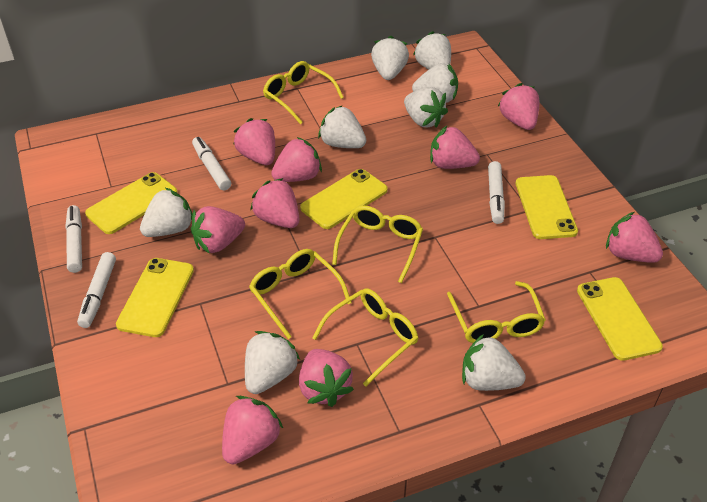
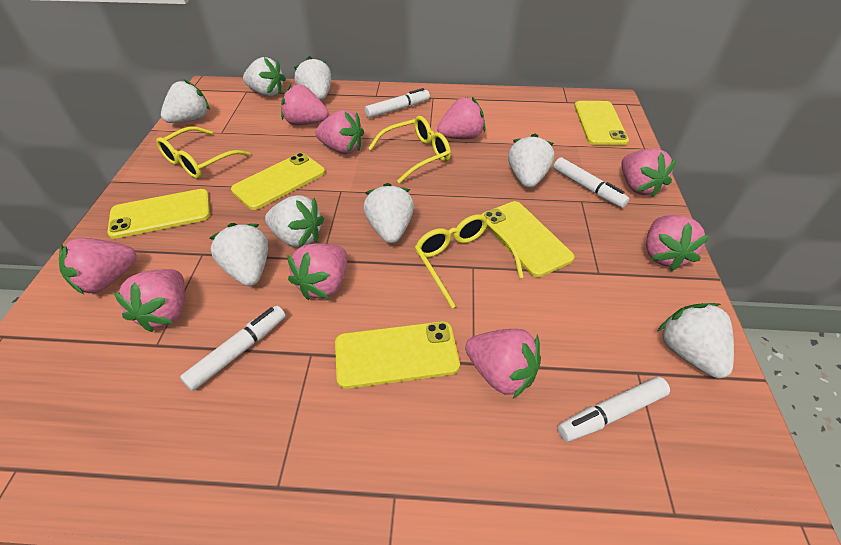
yellow glasses: 5 -> 3

